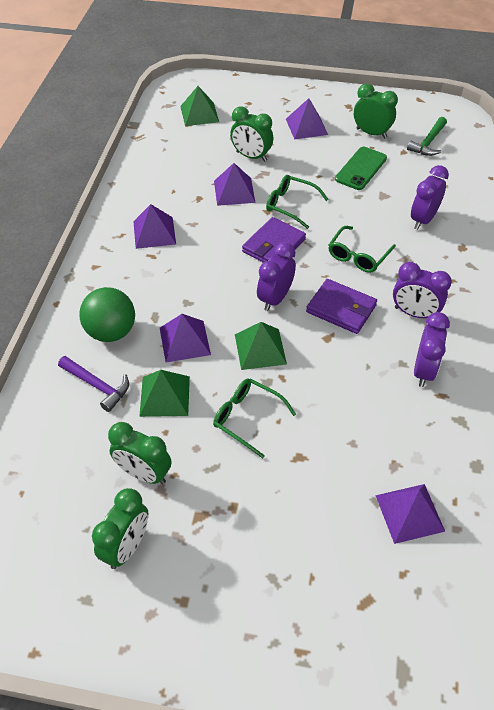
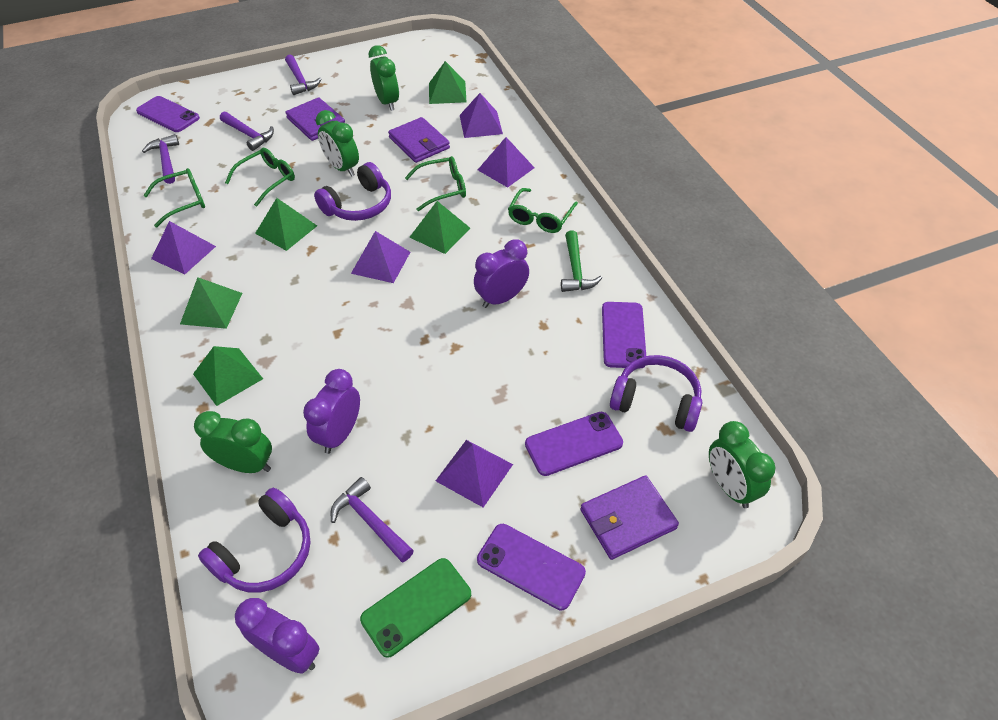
green ball: 1 -> 0
green glasses: 3 -> 4
green pyramid: 3 -> 5
purple clock: 4 -> 3
purple hammer: 1 -> 4
purple headphones: 0 -> 3
purple phone: 0 -> 4
purple wallet: 2 -> 3

